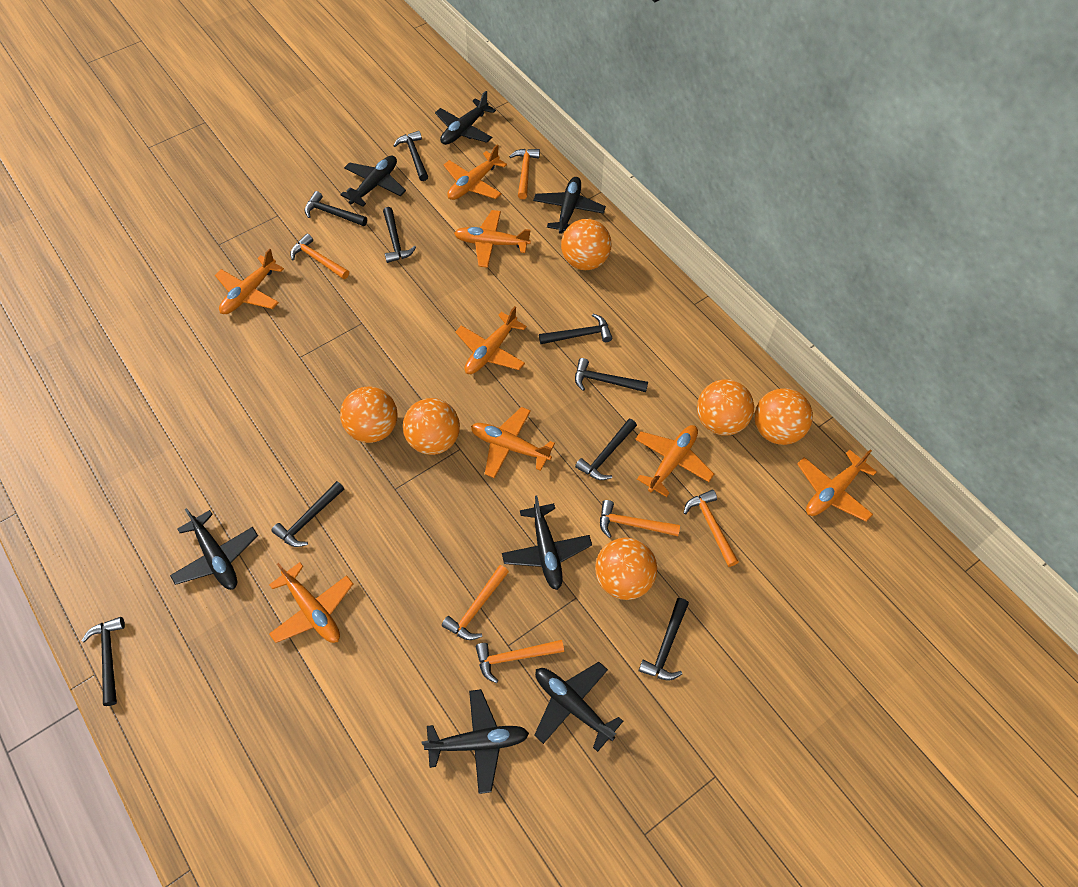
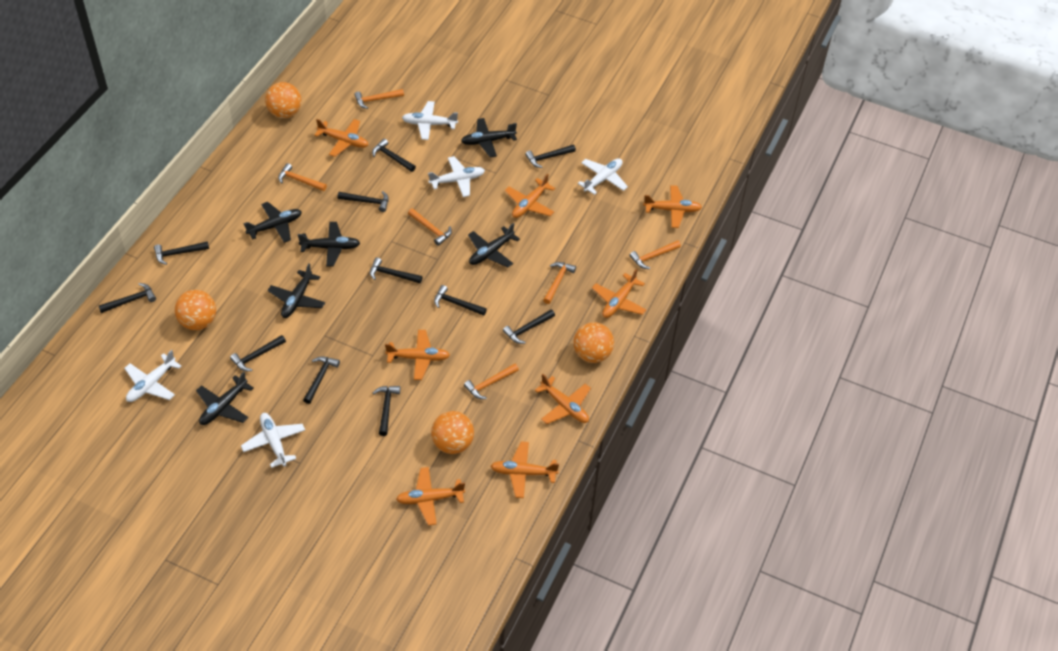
black hammer: 9 -> 11
black plane: 7 -> 6
orange ball: 6 -> 4
white plane: 0 -> 5

